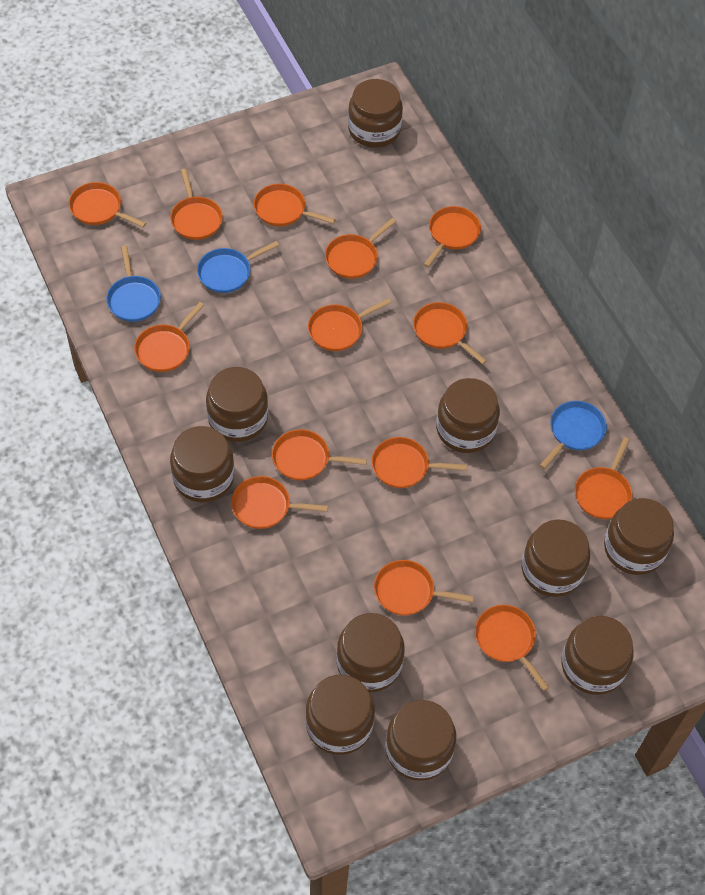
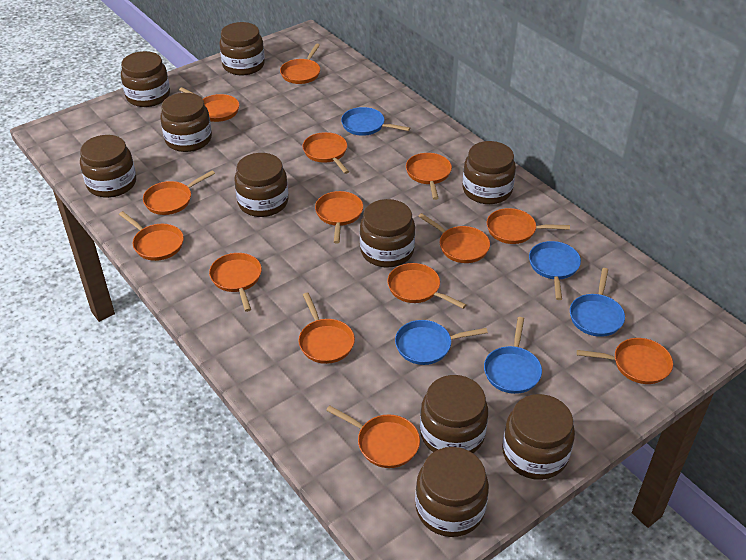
blue pan: 3 -> 5

